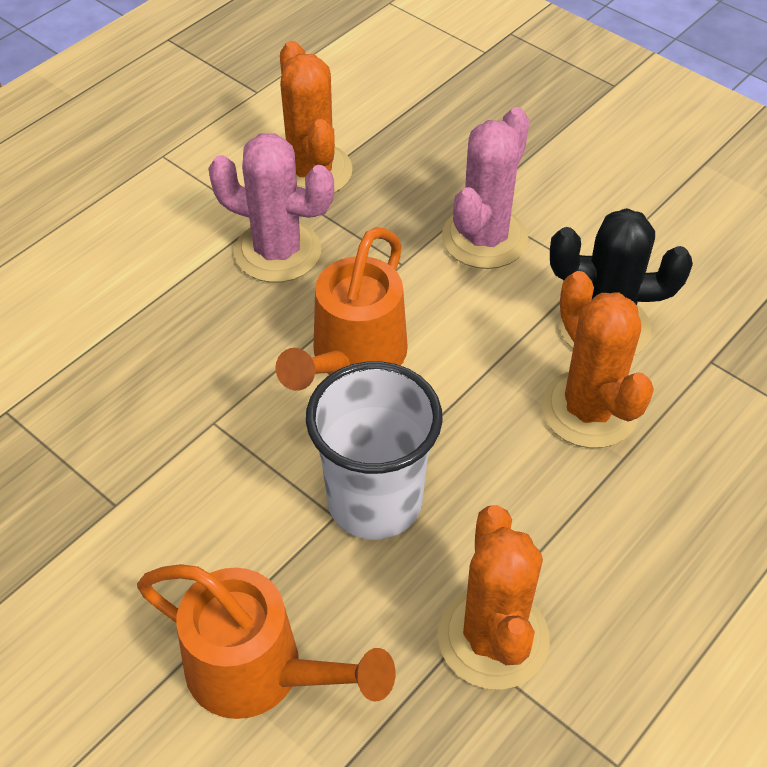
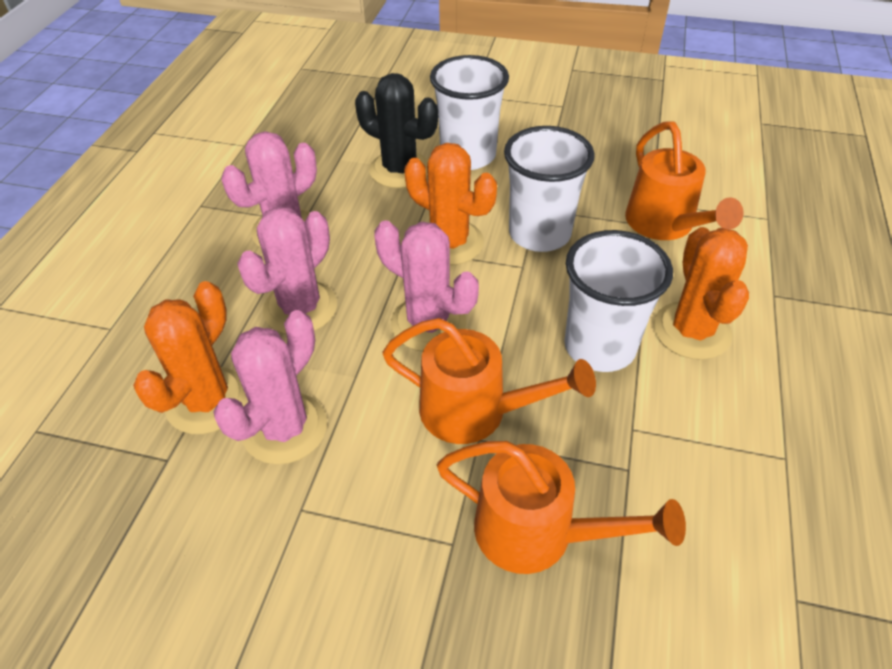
orange watering can: 2 -> 3
pink cactus: 2 -> 4
white cup: 1 -> 3

